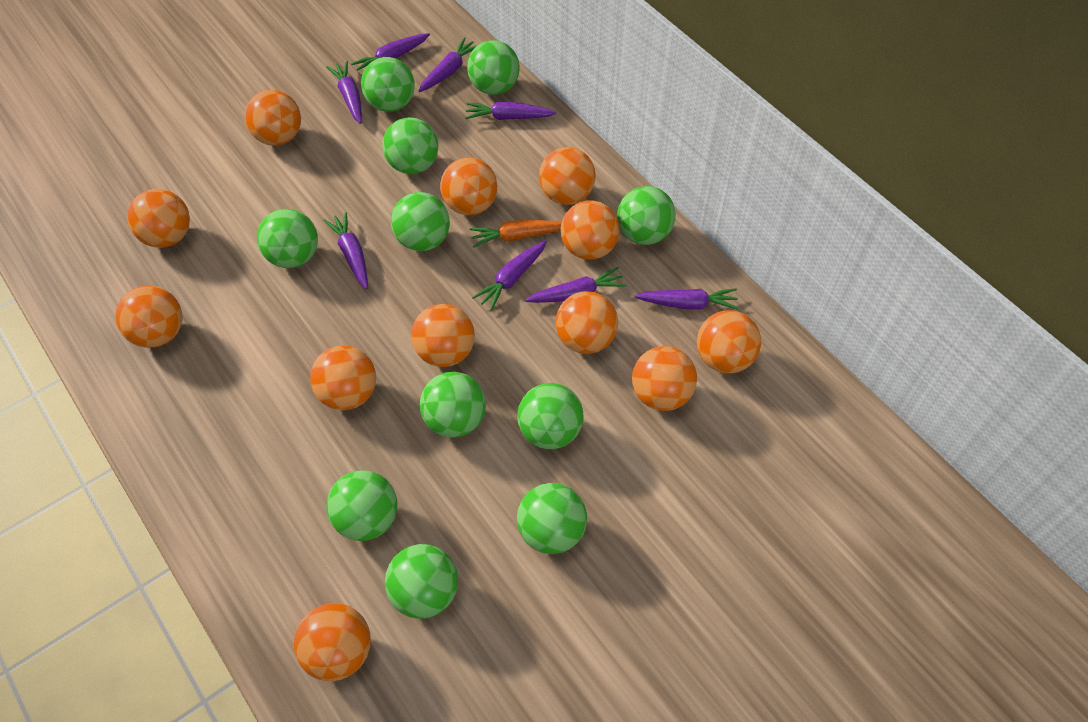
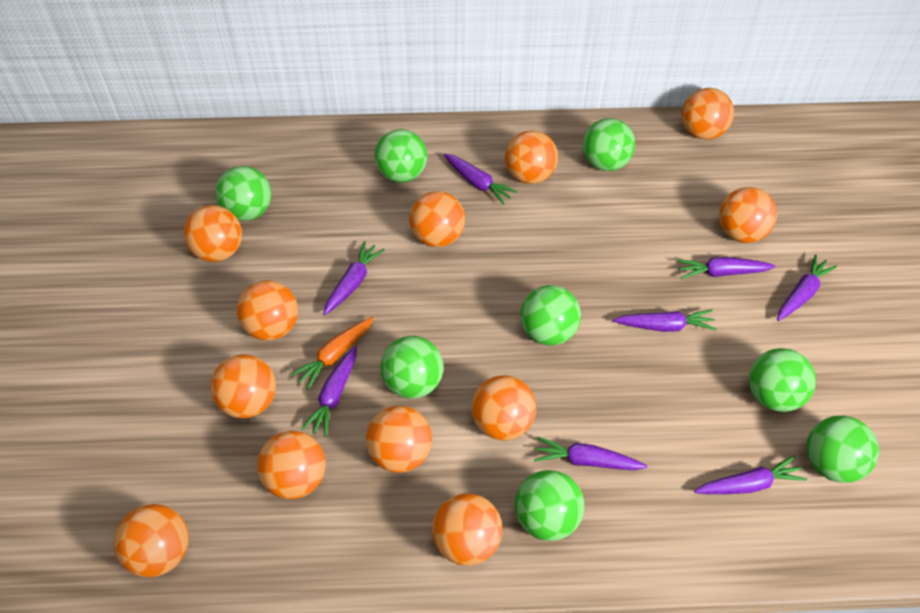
green ball: 11 -> 8

